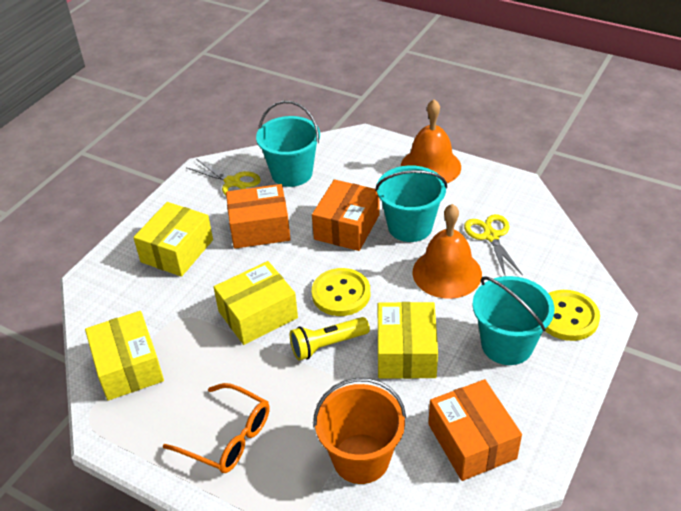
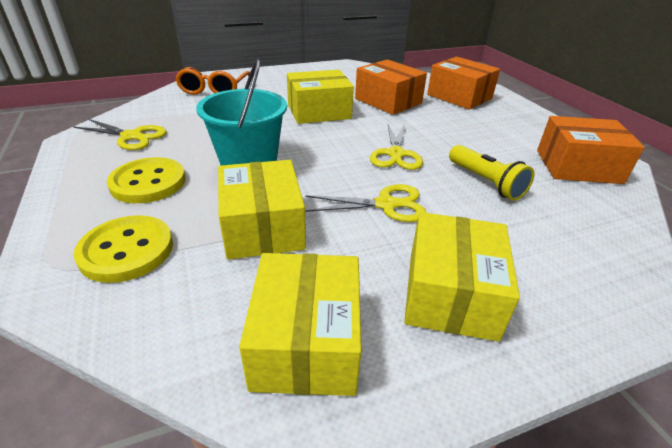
orange bell: 2 -> 0
orange bucket: 1 -> 0
turquoise bucket: 3 -> 1
yellow scissors: 2 -> 3

